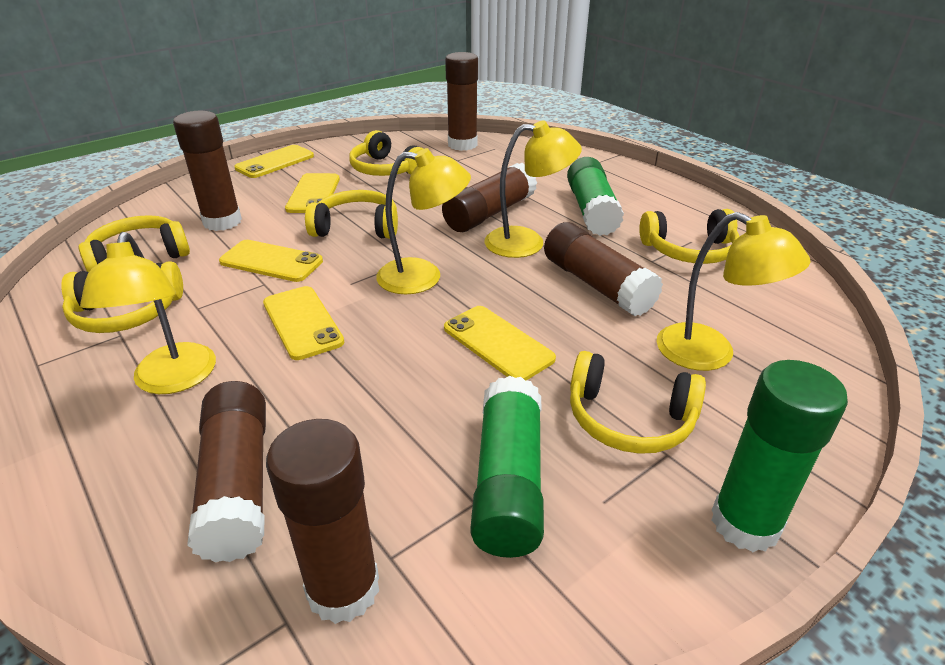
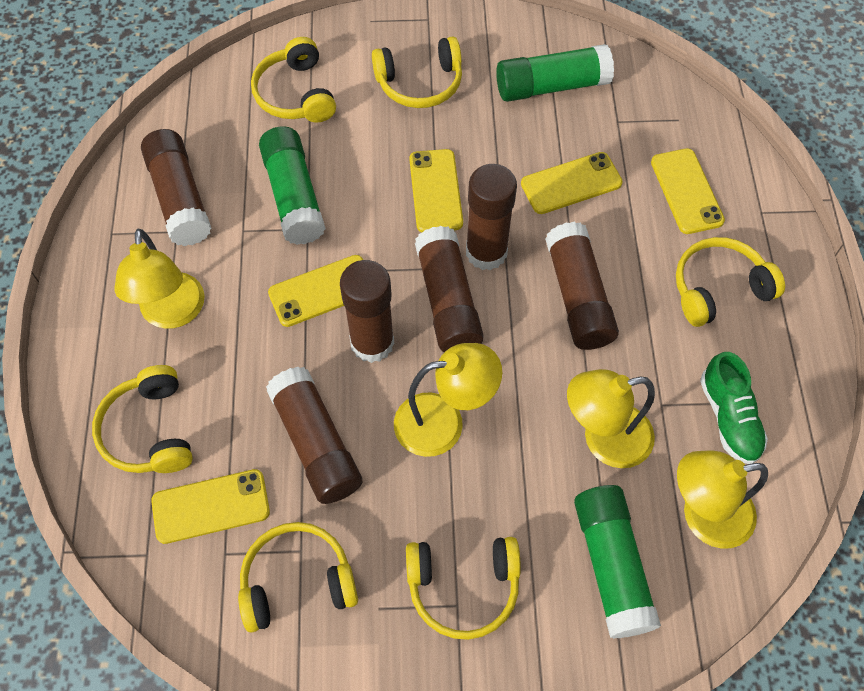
green shoe: 0 -> 1

